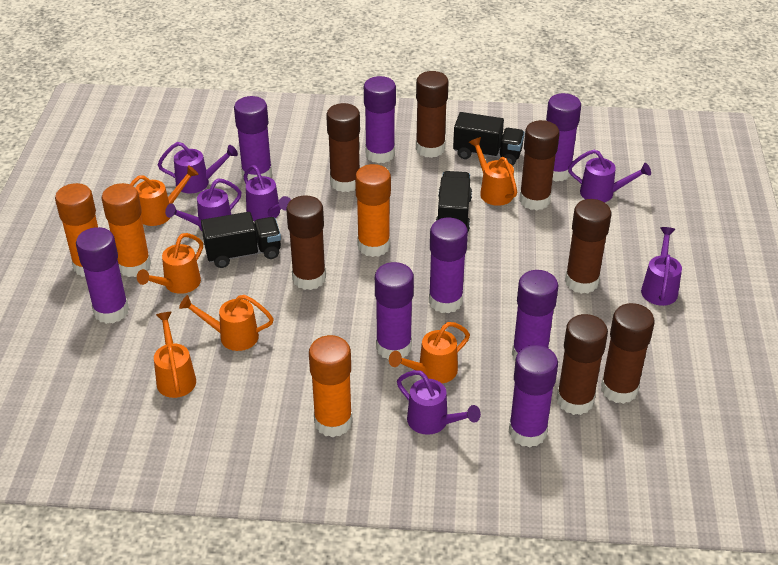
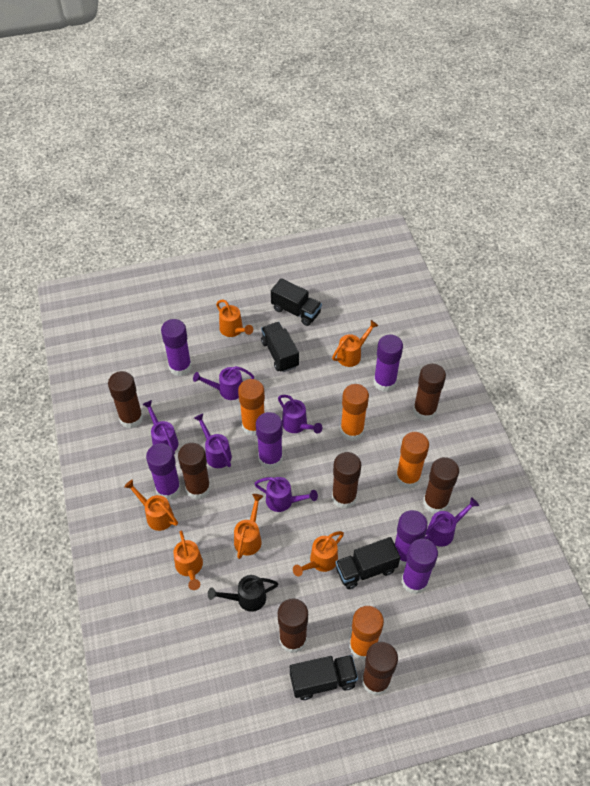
black truck: 3 -> 4
black watering can: 0 -> 1
purple glue stick: 8 -> 6

